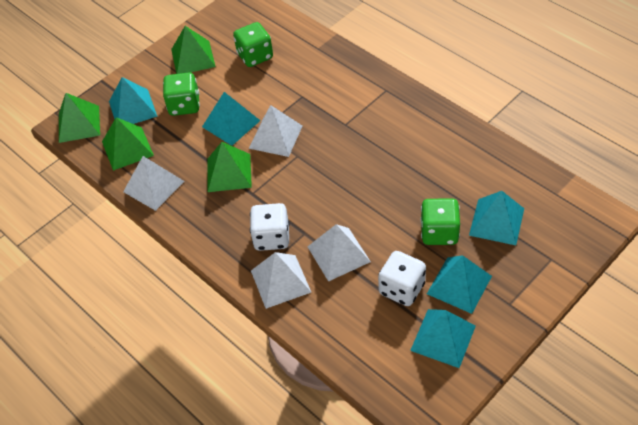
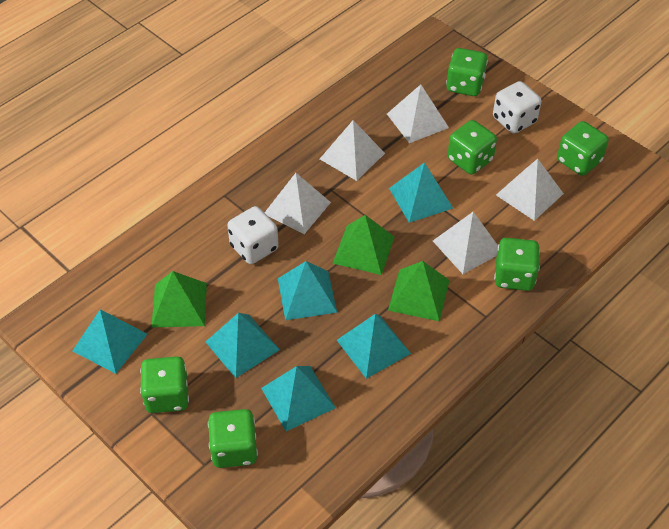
green dice: 3 -> 6
green pyramid: 4 -> 3
turquoise pyramid: 5 -> 6
white pyramid: 4 -> 5

